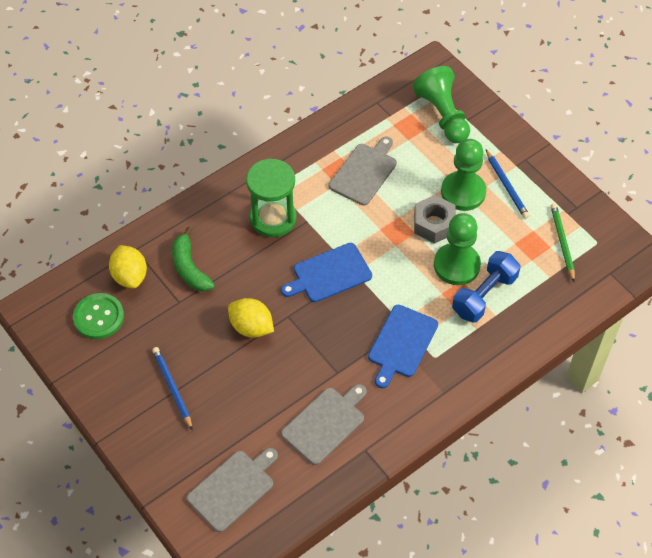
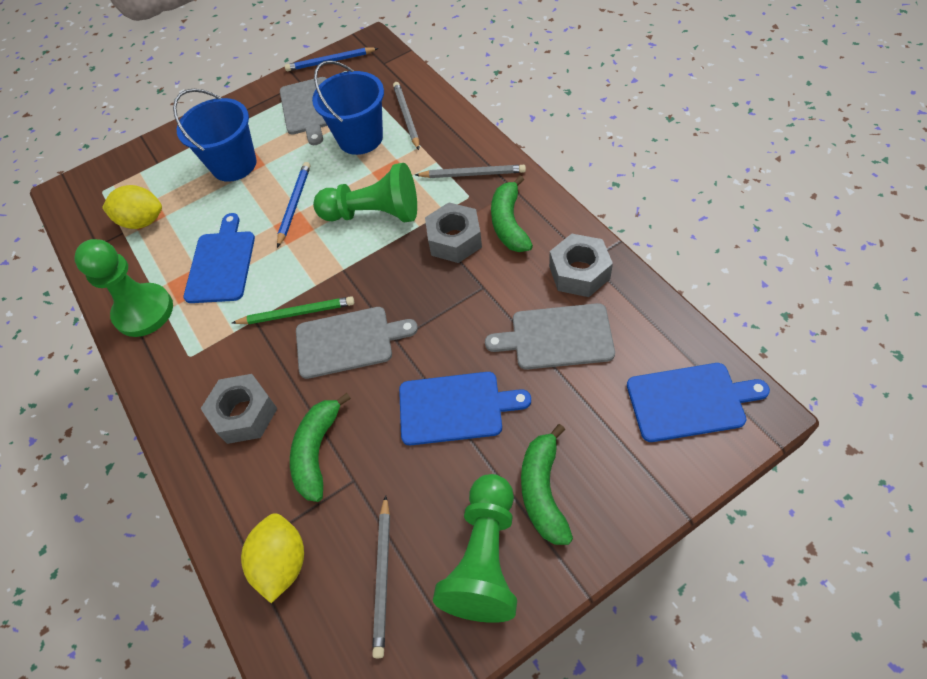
blue bucket: 0 -> 2
blue cutting board: 2 -> 3
blue dumbbell: 1 -> 0
green banana: 1 -> 3
green button: 1 -> 0
green hourglass: 1 -> 0
grey nut: 1 -> 3
grey pencil: 0 -> 3

